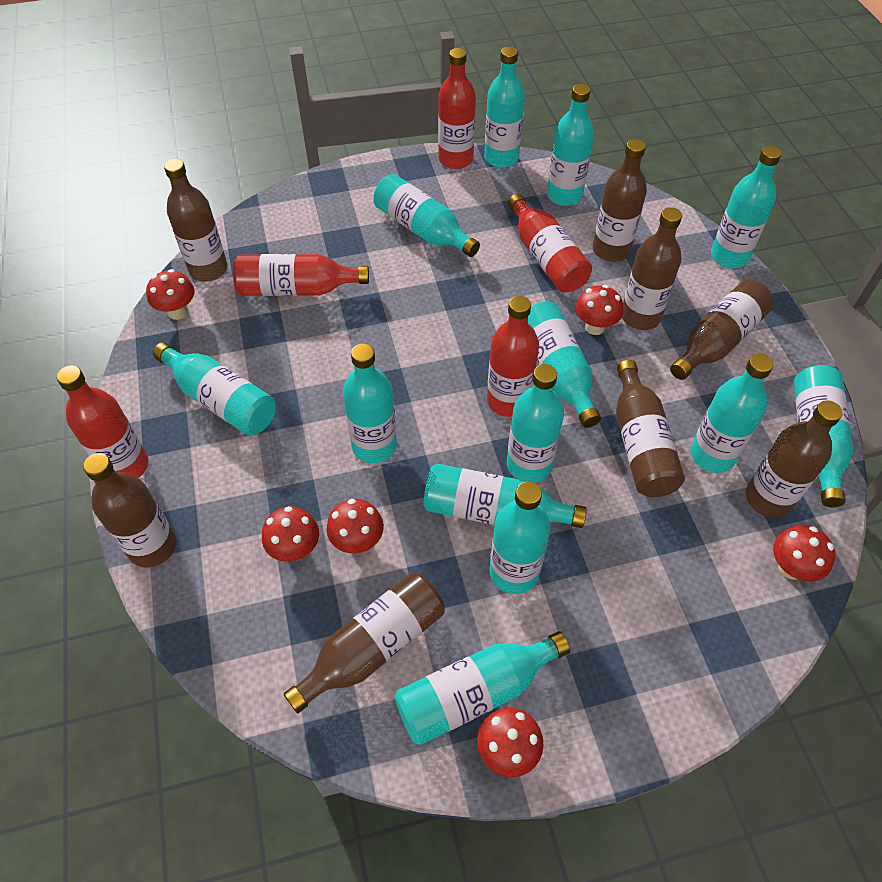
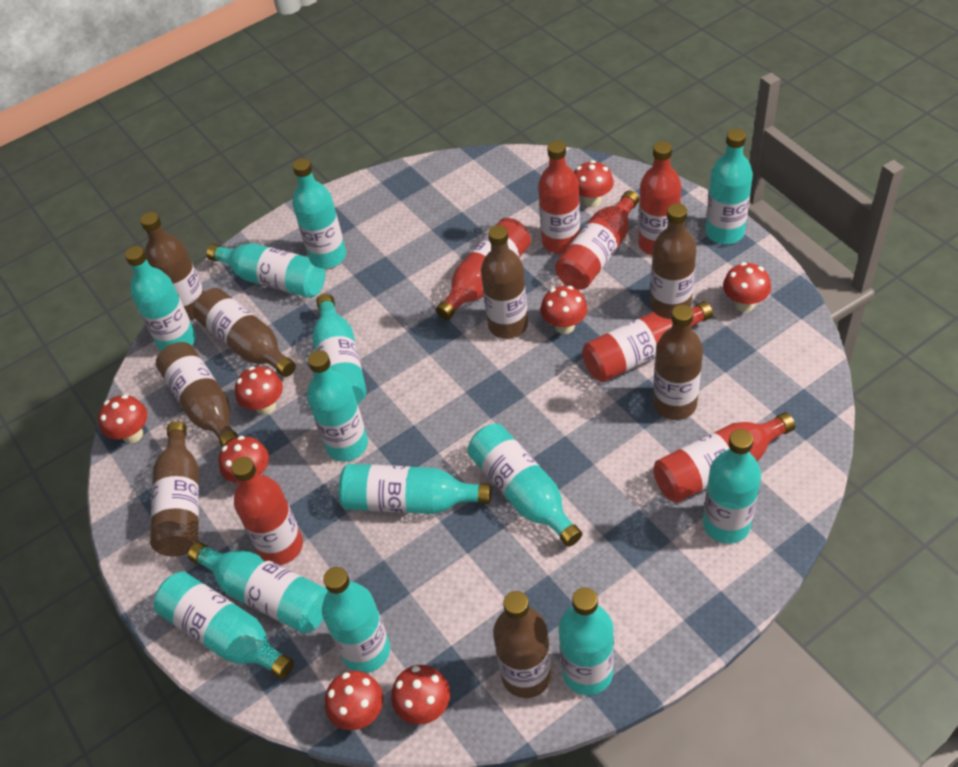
red bottle: 5 -> 7
red mushroom: 6 -> 8

